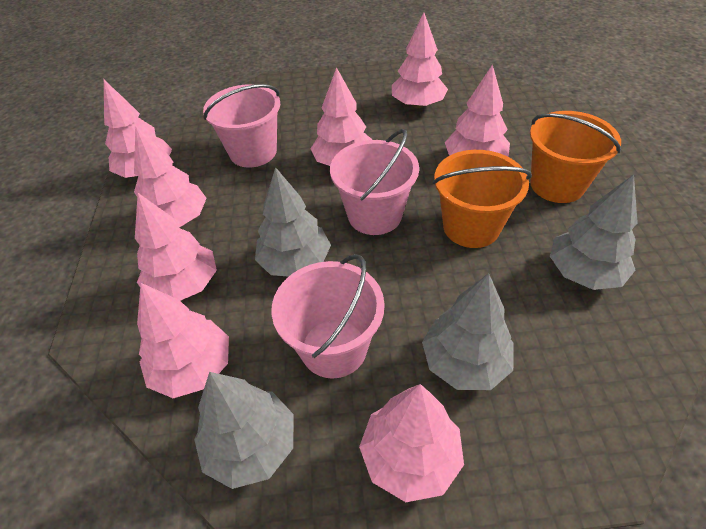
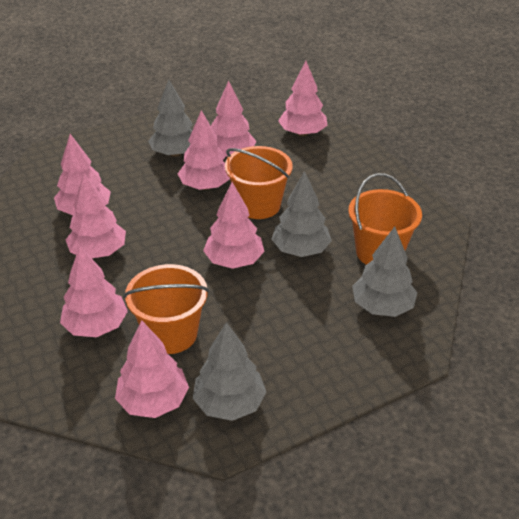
orange bucket: 2 -> 3
pink bucket: 3 -> 0

